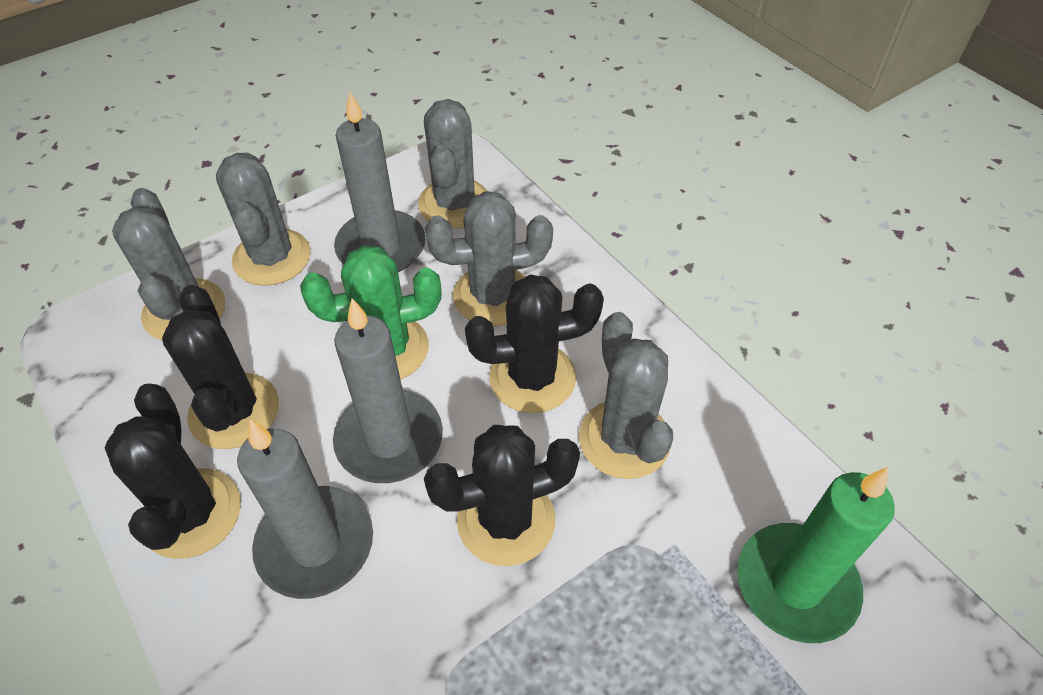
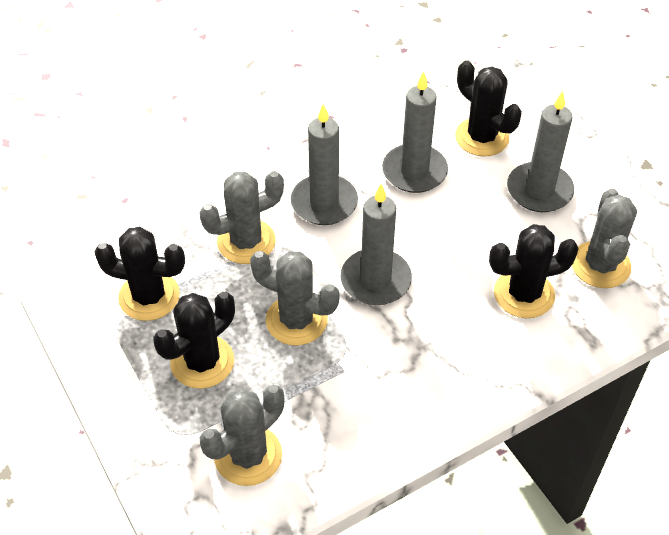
green cactus: 1 -> 0
green candle: 1 -> 0
grey cactus: 5 -> 4
grey candle: 3 -> 4

